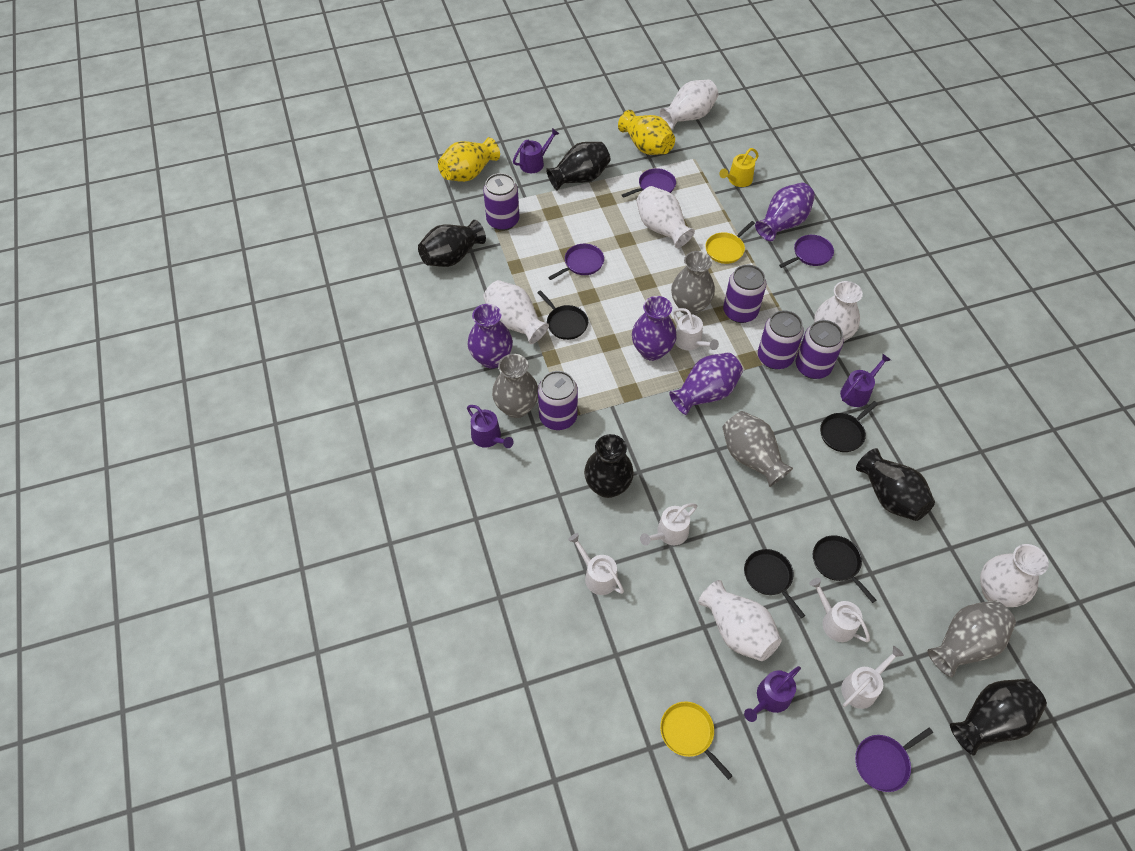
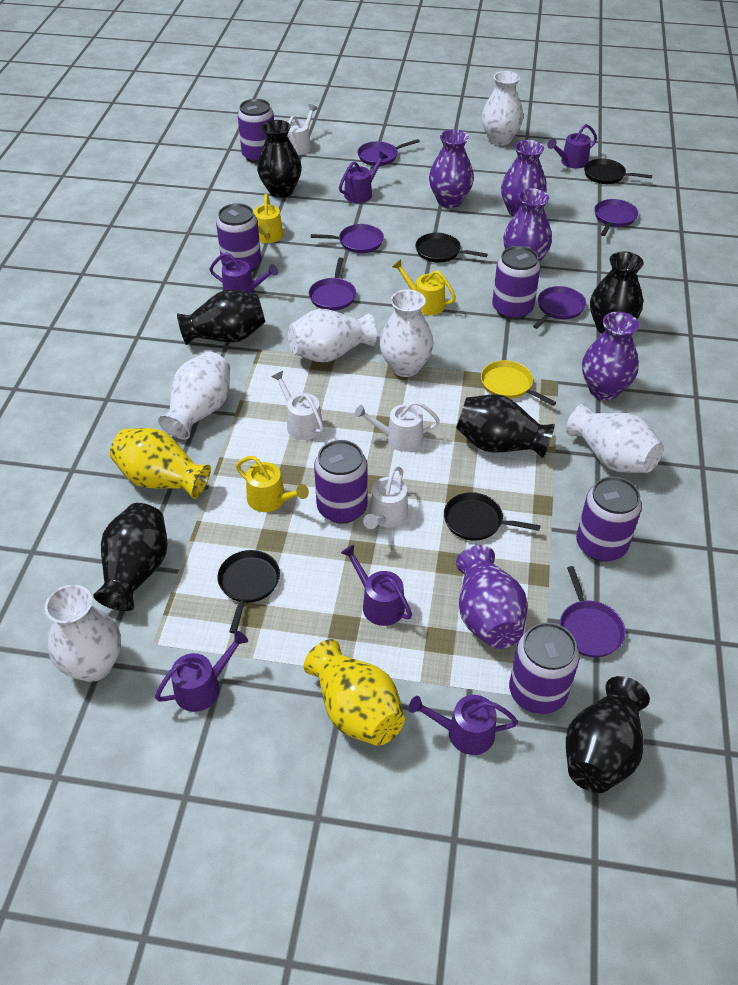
black vase: 5 -> 6
grey vase: 4 -> 0
purple can: 5 -> 6
purple pan: 4 -> 6
purple vase: 4 -> 5
purple watering can: 4 -> 6
white watering can: 5 -> 4
yellow pan: 2 -> 1
yellow watering can: 1 -> 3

